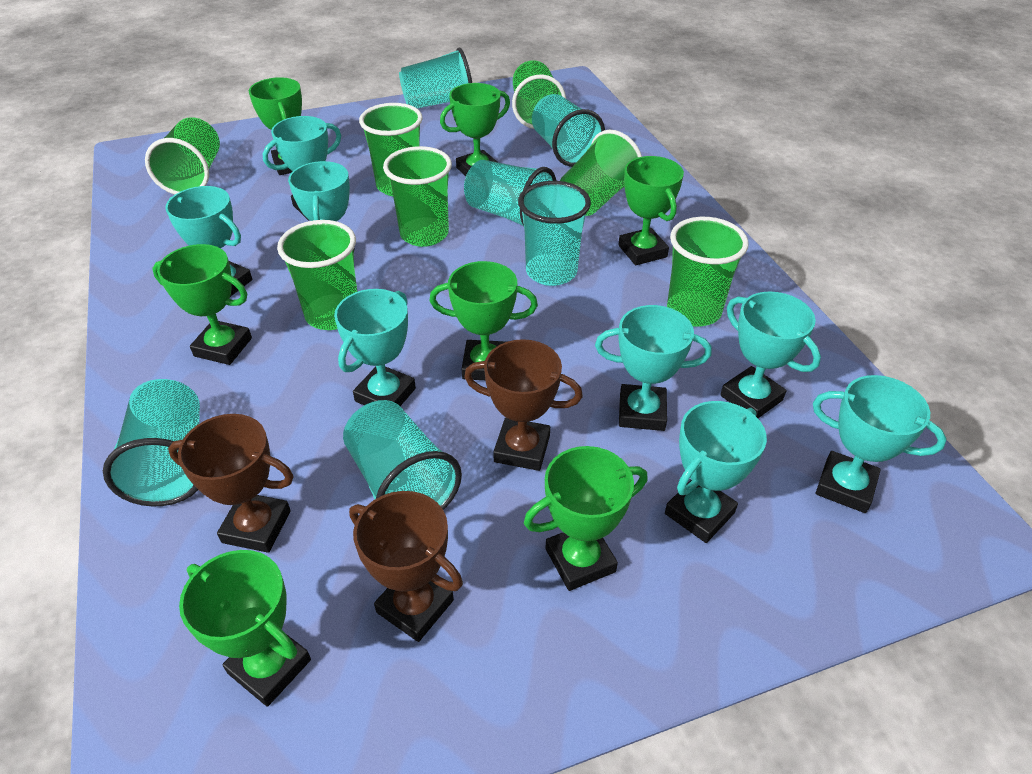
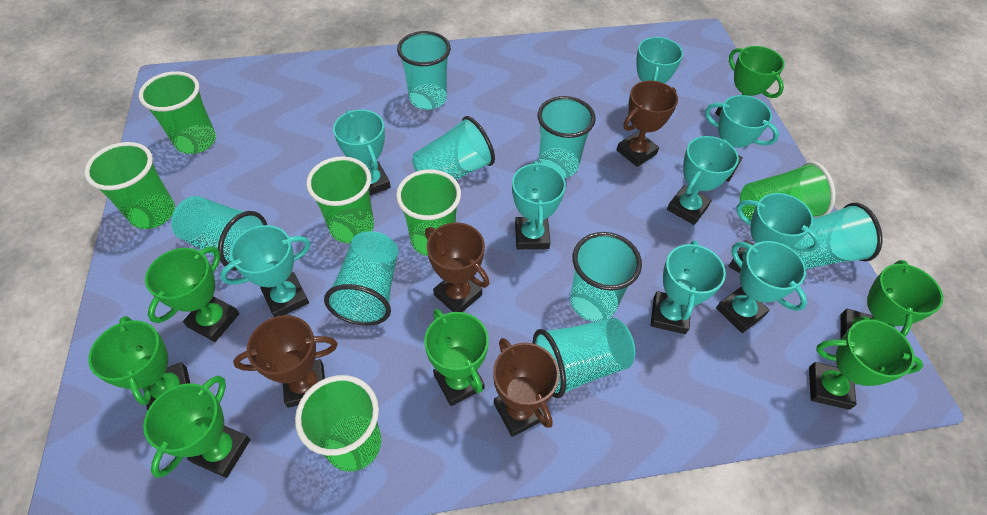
brown trophy: 3 -> 4
green cup: 7 -> 6
turquoise cup: 6 -> 8
turquoise trophy: 8 -> 9

